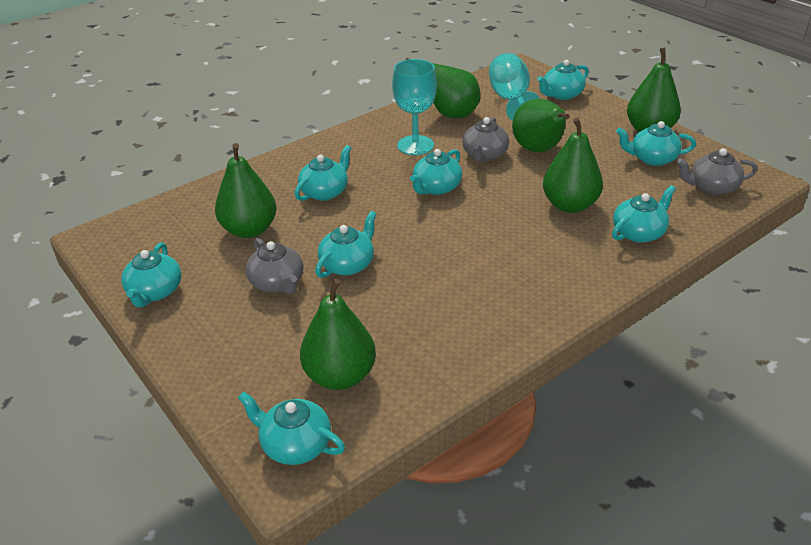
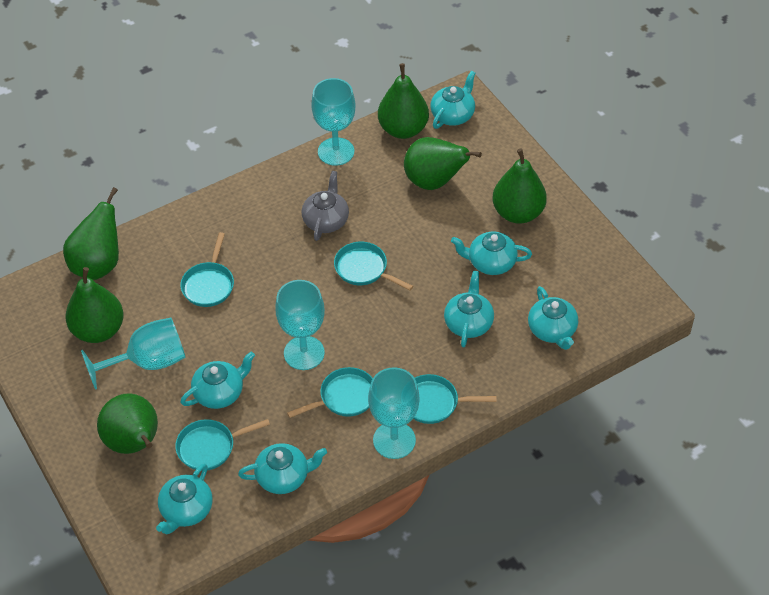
grey teapot: 3 -> 1
turquoise goblet: 2 -> 4
turquoise pan: 0 -> 5
turquoise teapot: 8 -> 7

